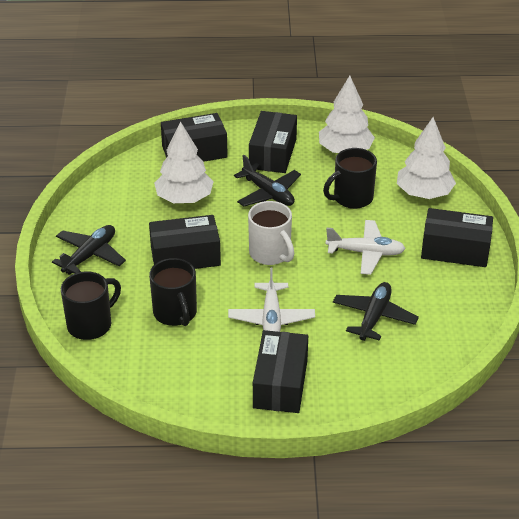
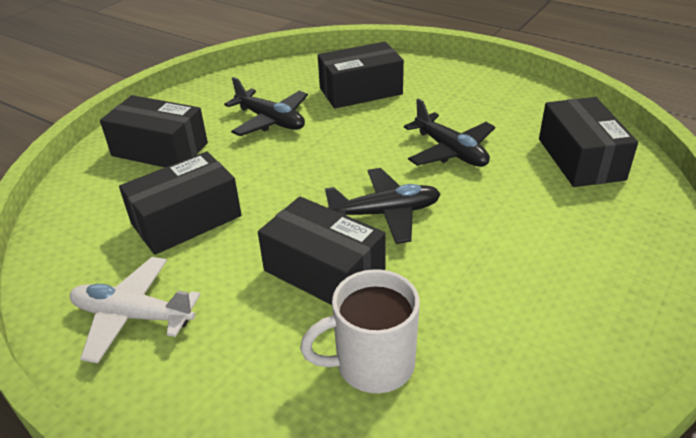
black mug: 3 -> 0
white plane: 2 -> 1
white tree: 3 -> 0

